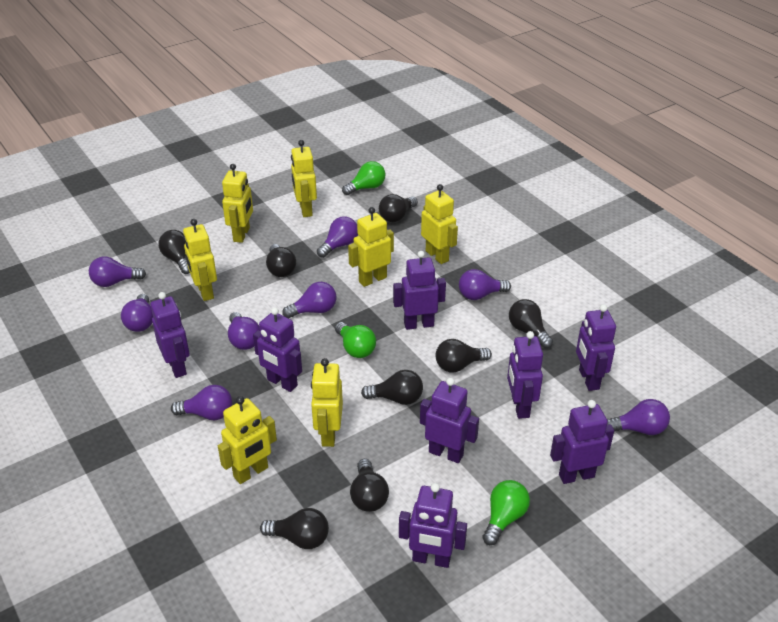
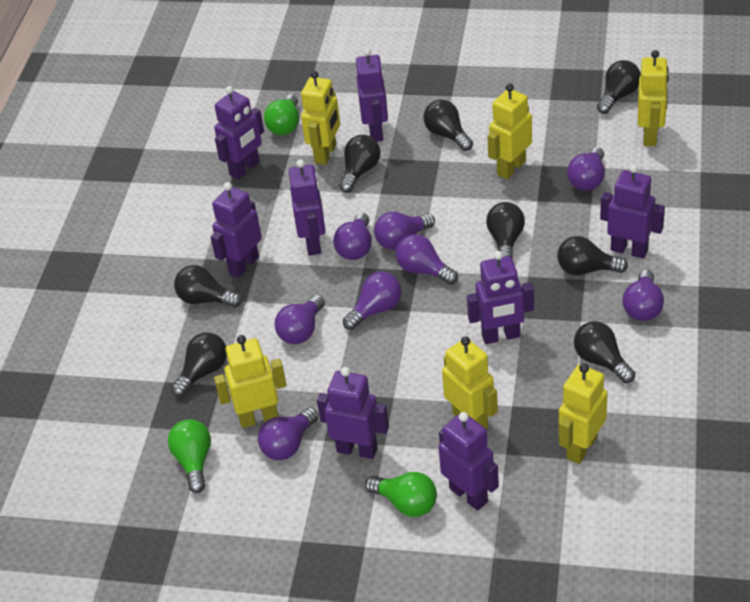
yellow robot: 7 -> 6

